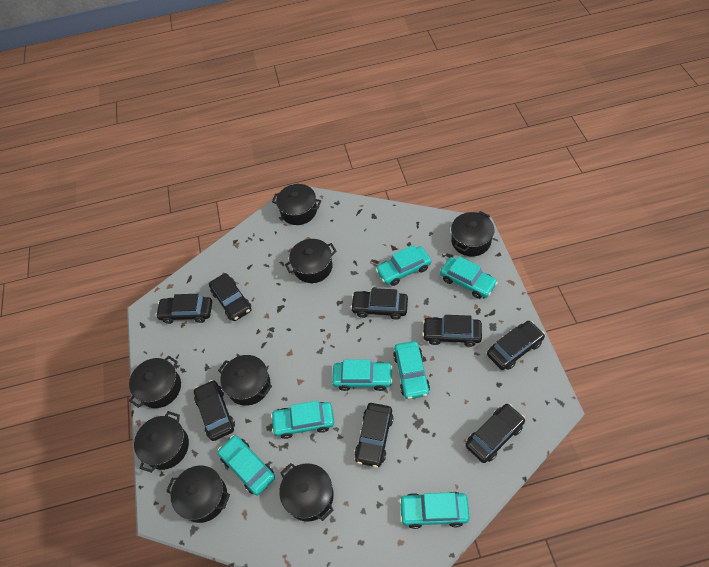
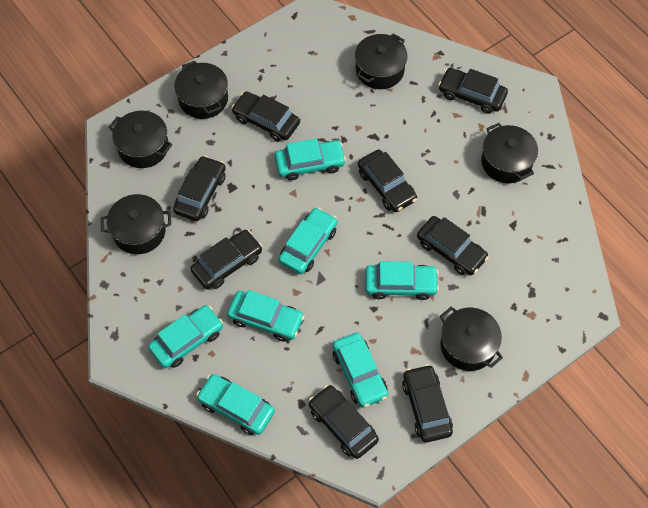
black pot: 8 -> 6

